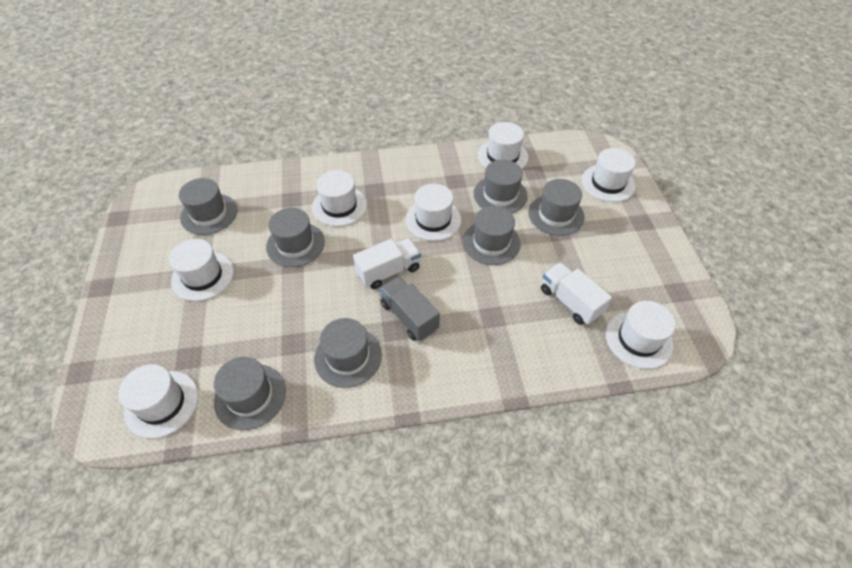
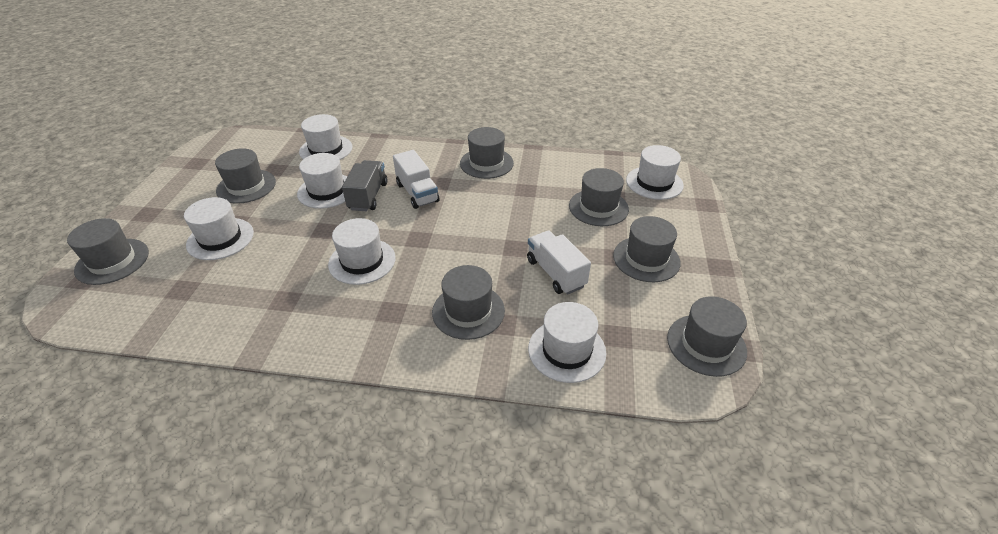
white hat: 7 -> 6

